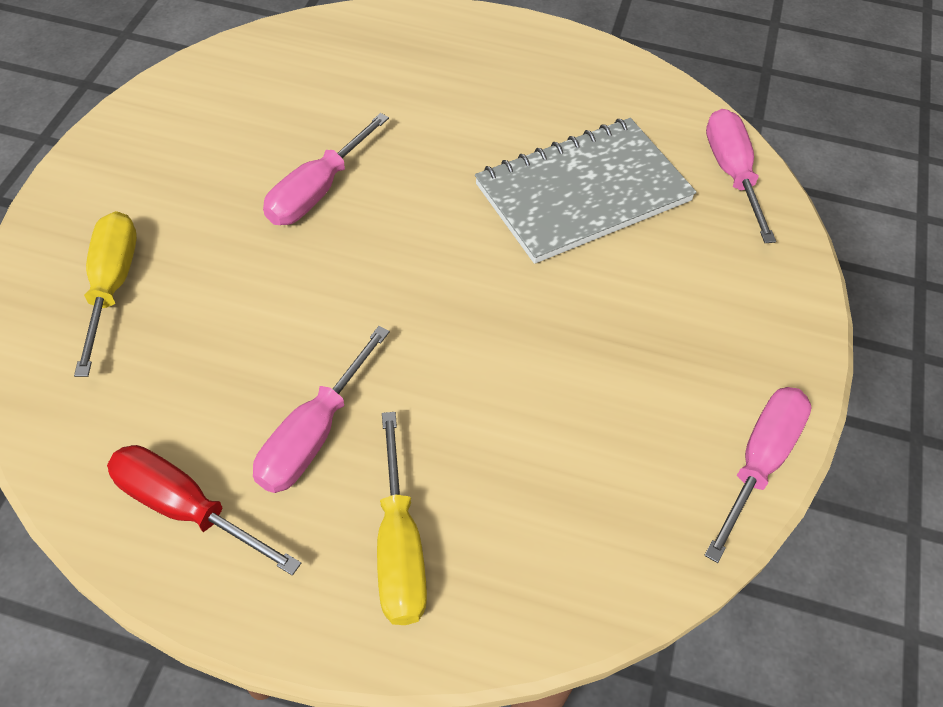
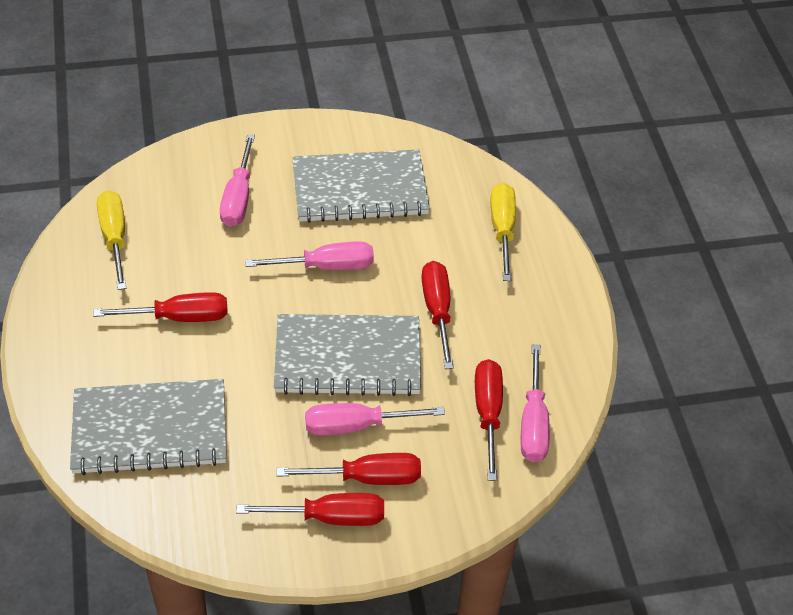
grey notebook: 1 -> 3
red screwdriver: 1 -> 5

